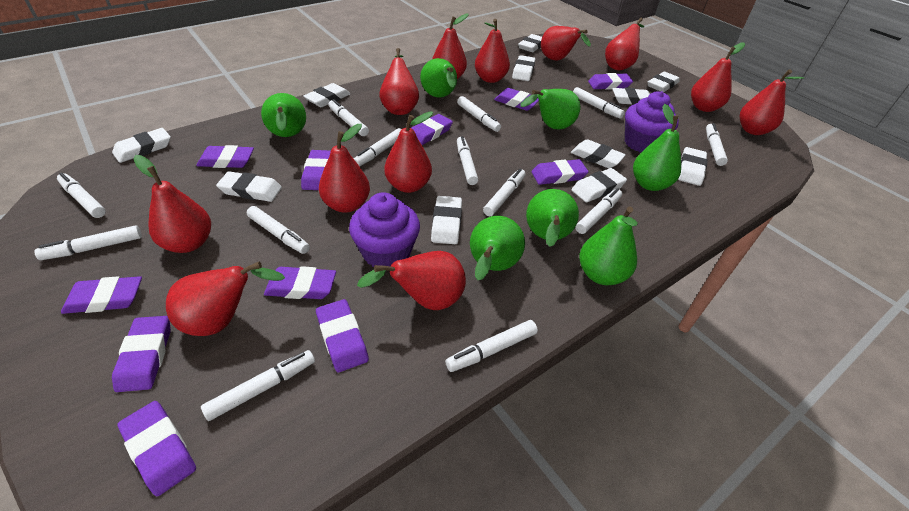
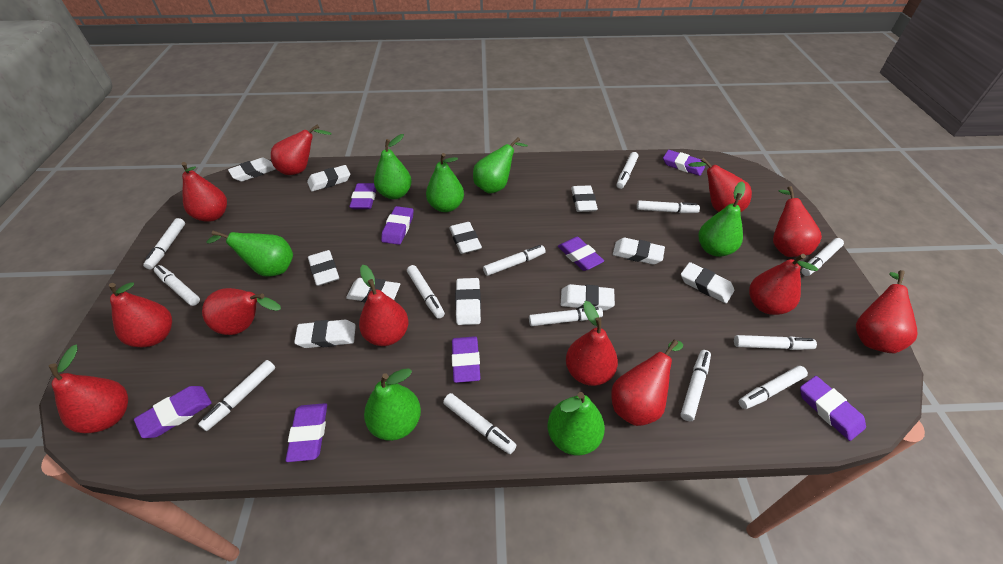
purple cupcake: 2 -> 0
purple eraser: 11 -> 8

